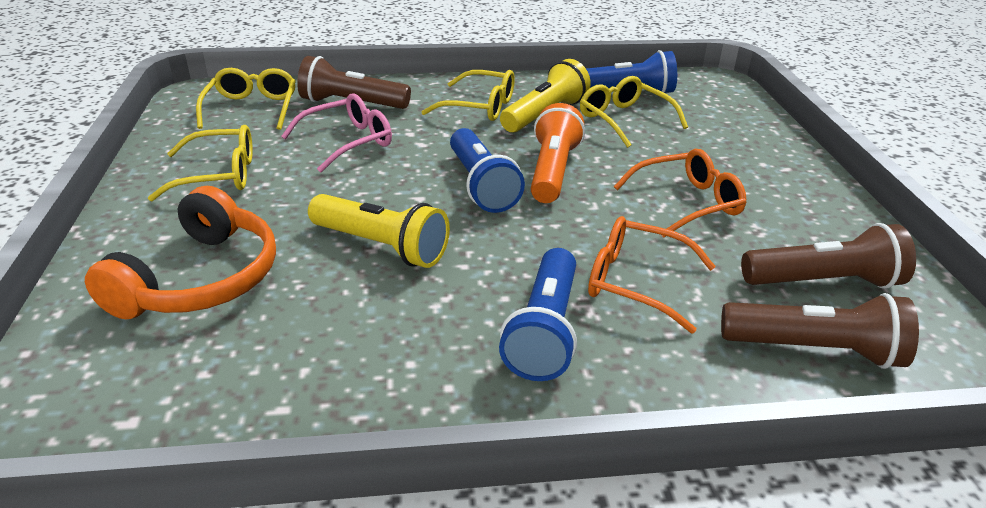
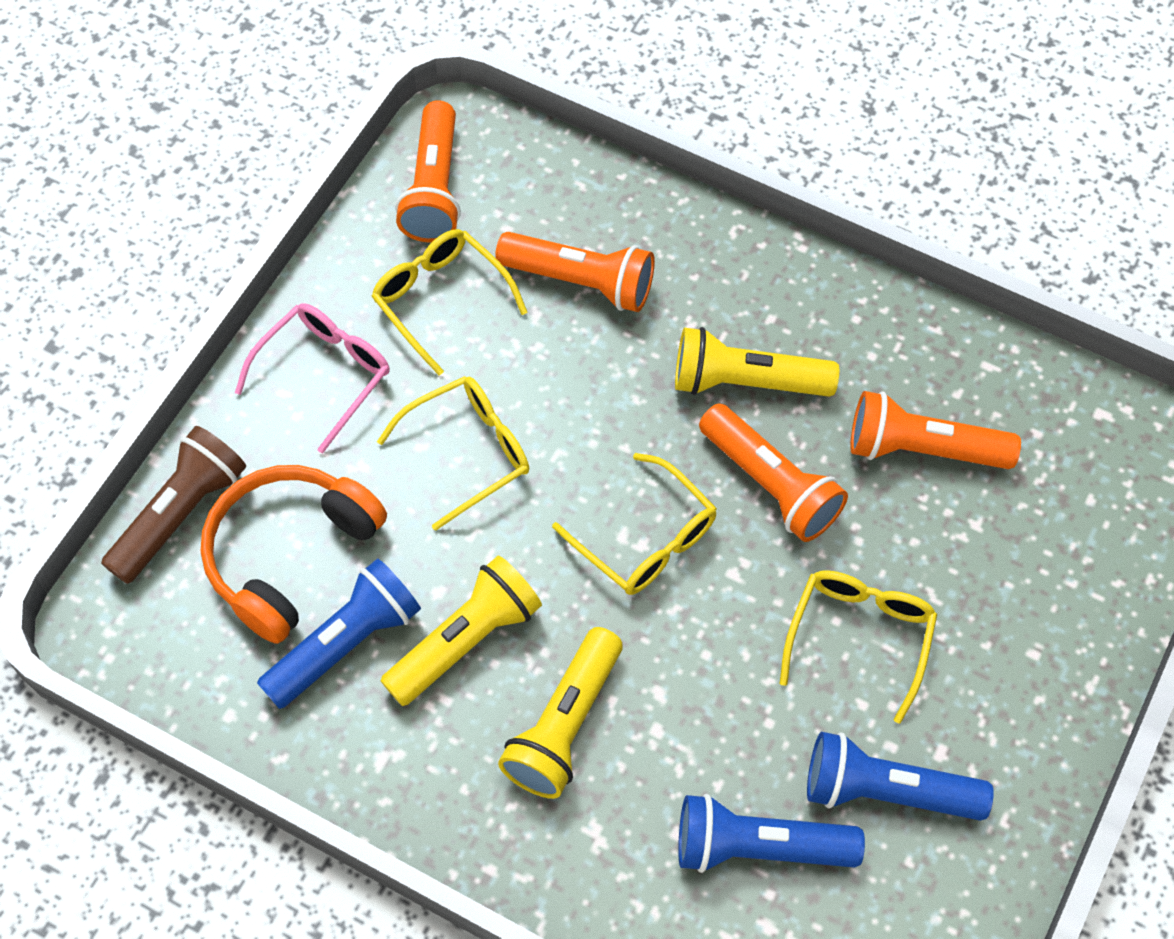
brown flashlight: 3 -> 1
orange flashlight: 1 -> 4
orange glasses: 2 -> 0
yellow flashlight: 2 -> 3

